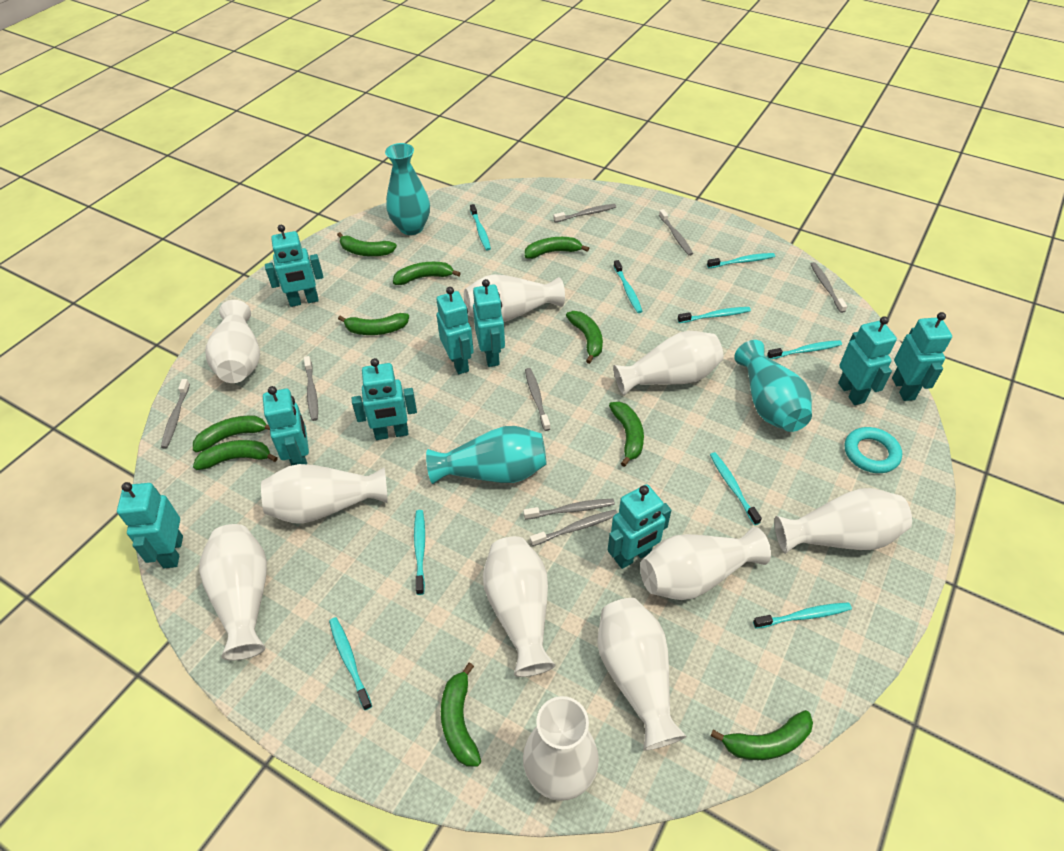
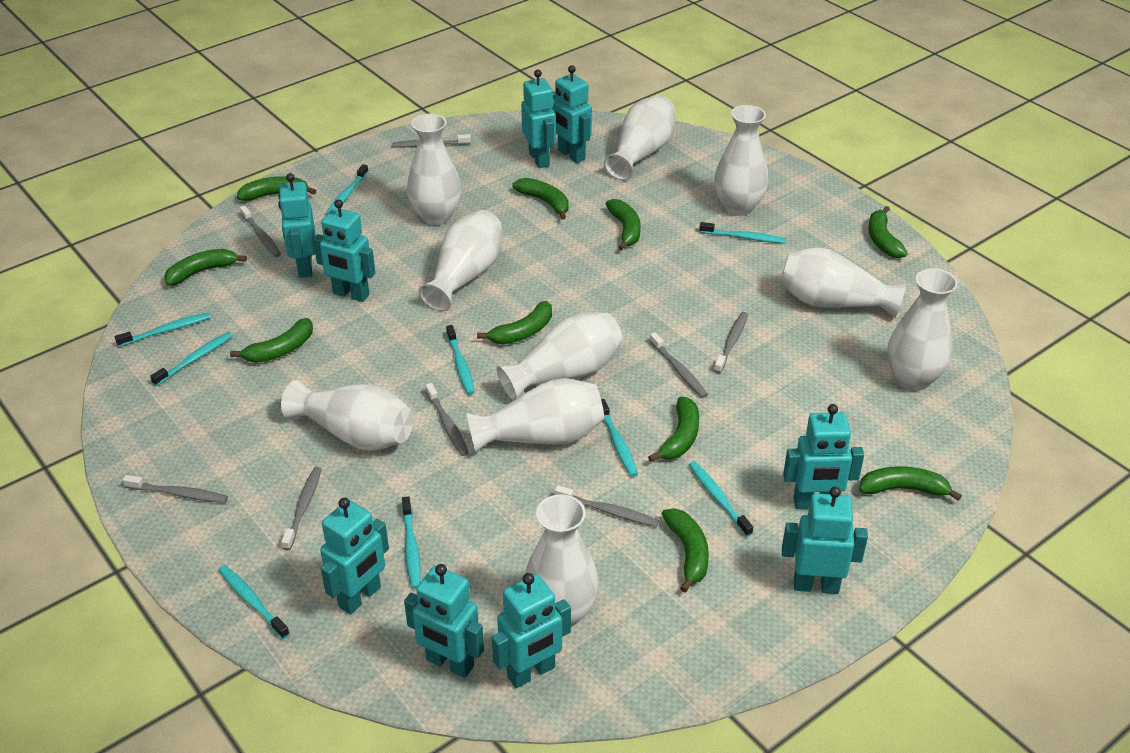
turquoise ring: 1 -> 0
turquoise vase: 3 -> 0

